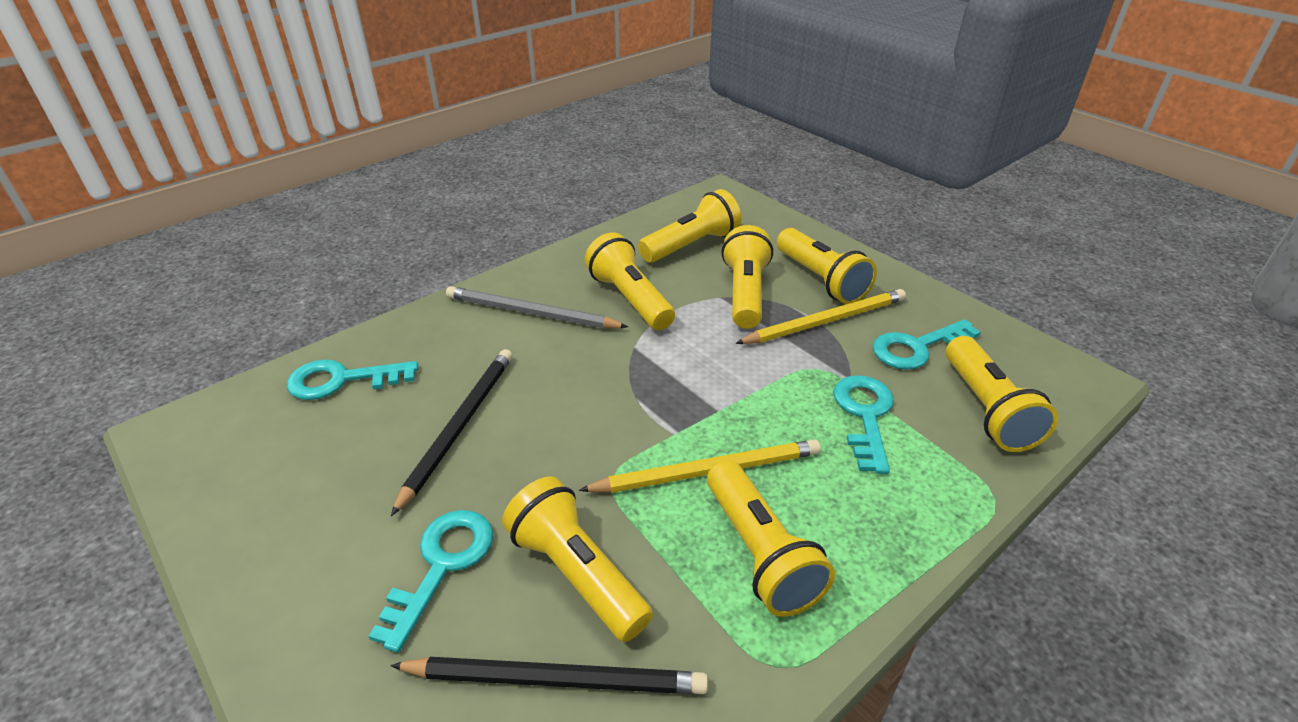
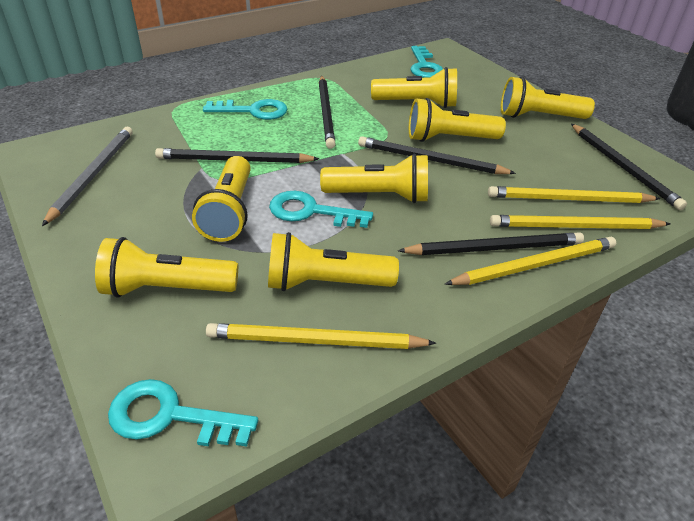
black pencil: 2 -> 5
yellow pencil: 2 -> 4

